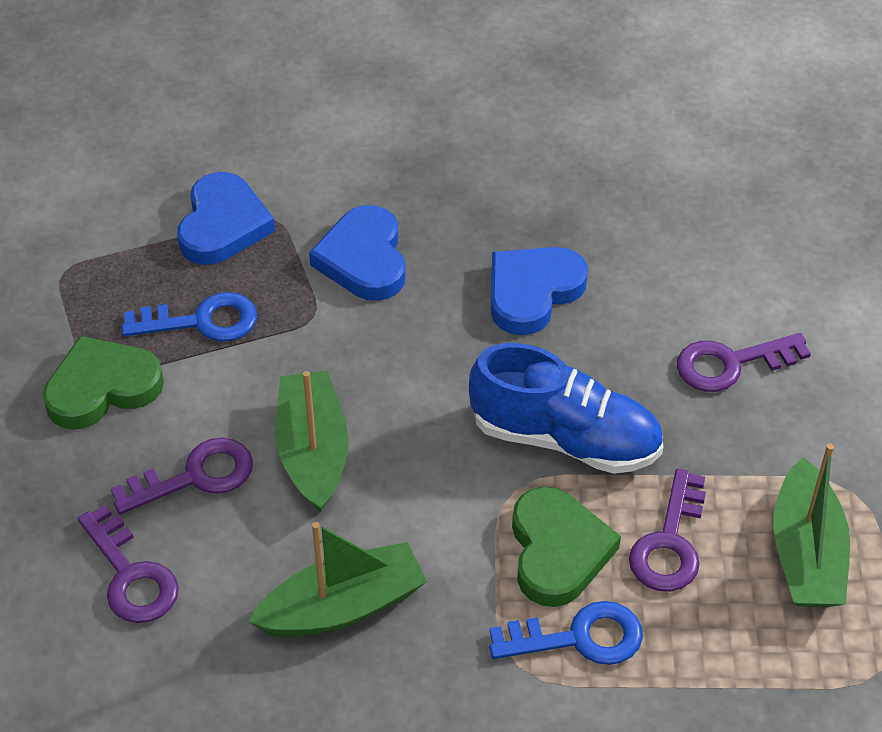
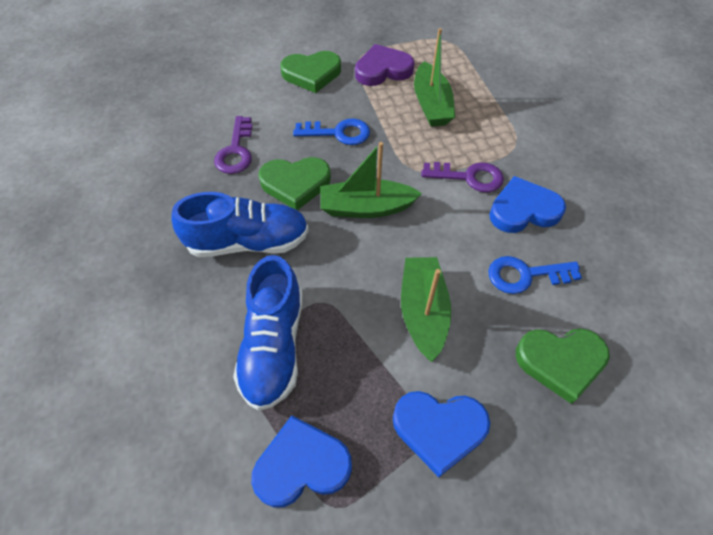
blue shoe: 1 -> 2
green heart: 2 -> 3
purple heart: 0 -> 1
purple key: 4 -> 2

